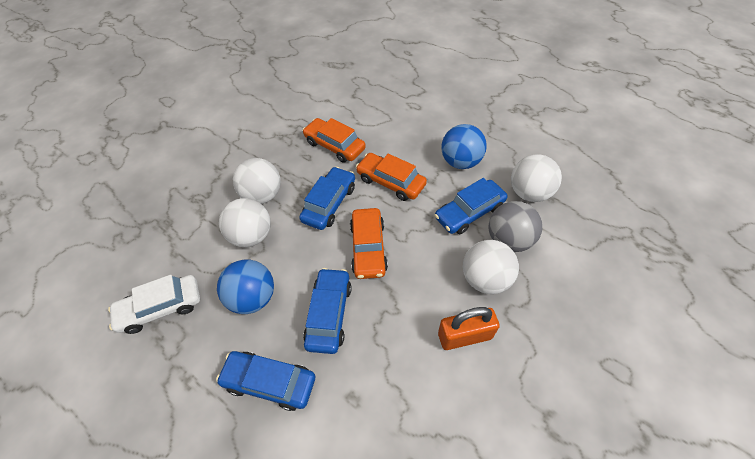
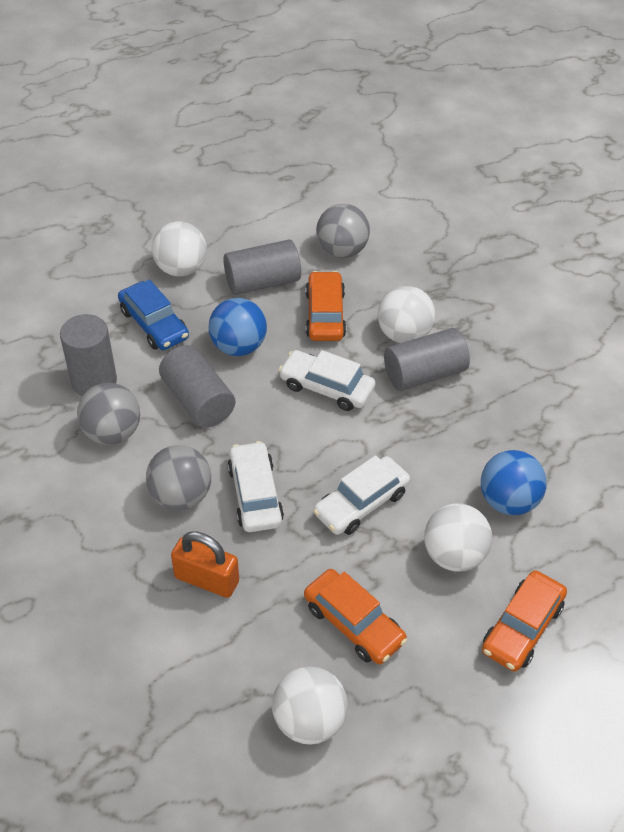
blue car: 4 -> 1
grey ball: 1 -> 3
grey cylinder: 0 -> 4
white car: 1 -> 3

